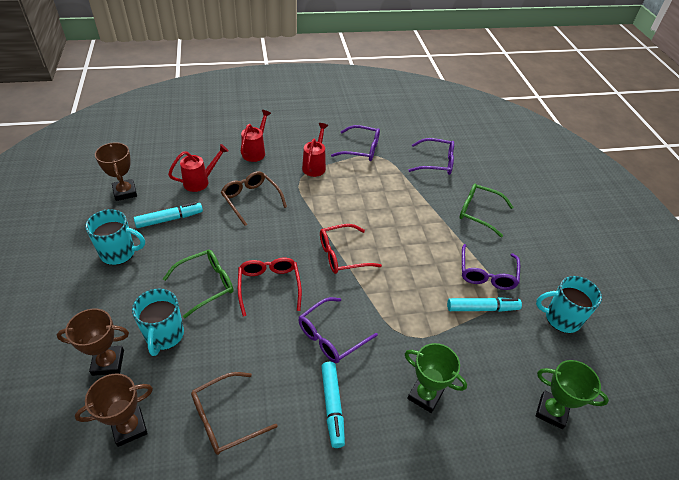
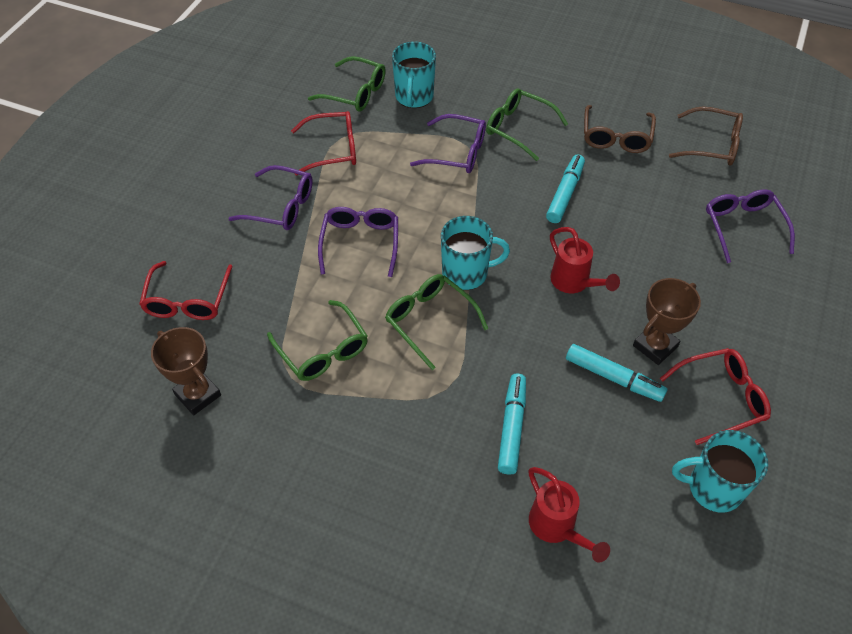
brown trophy: 3 -> 2
green glasses: 2 -> 4
green trophy: 2 -> 0
red glasses: 2 -> 3
red watering can: 3 -> 2

